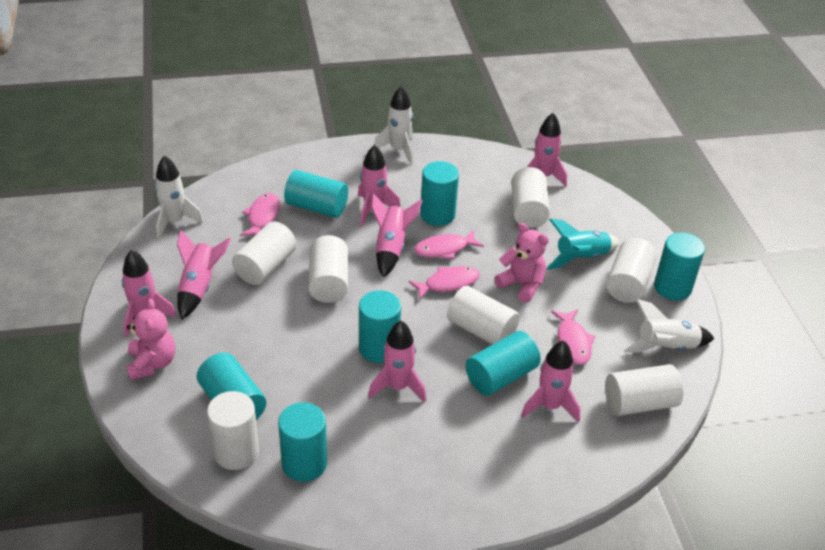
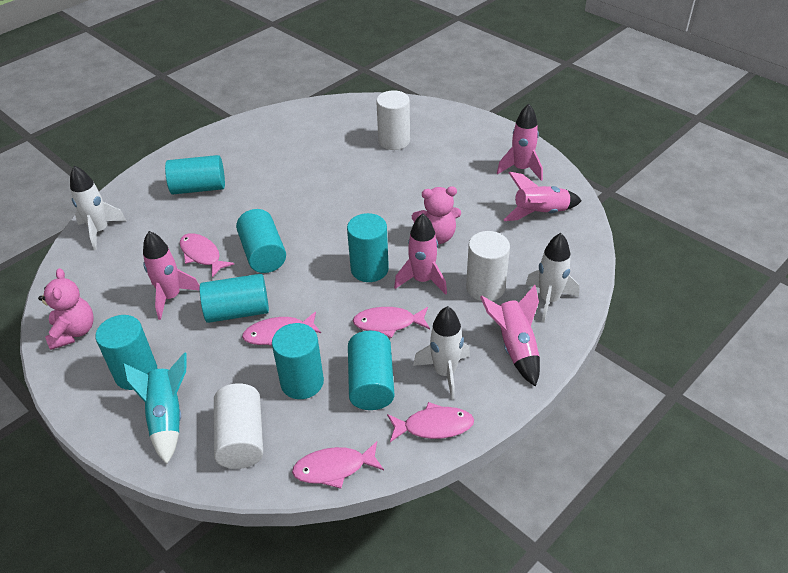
pink fish: 4 -> 5
pink rocket: 7 -> 5
white cylinder: 7 -> 3

